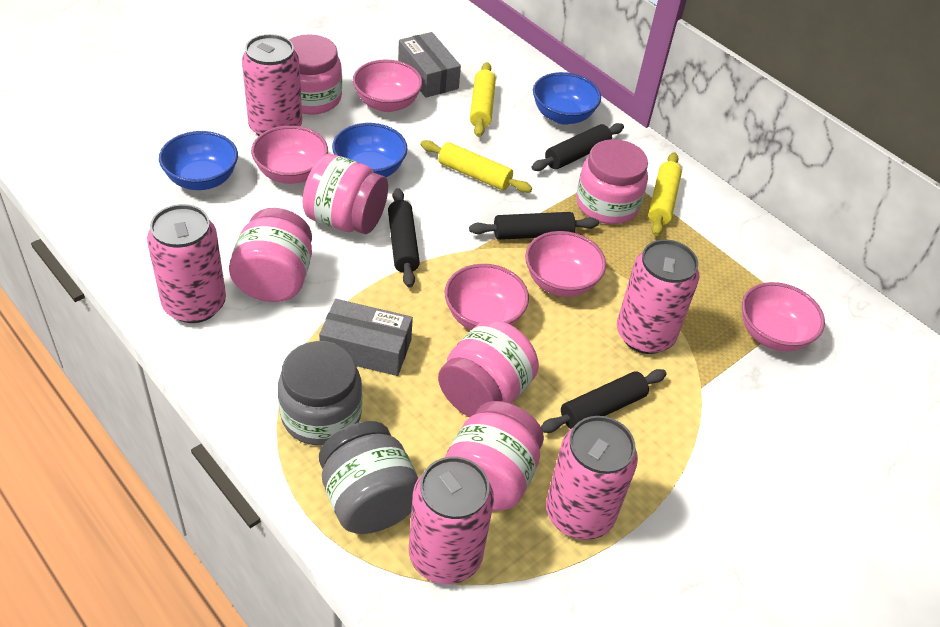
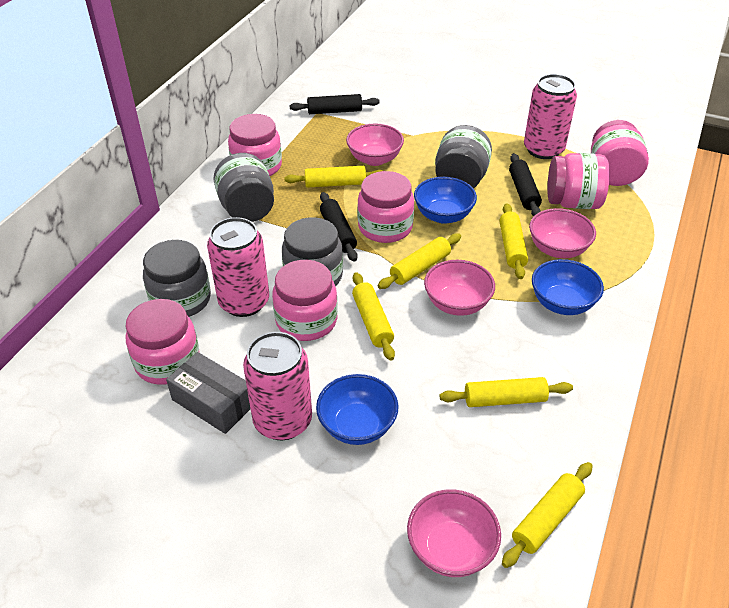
black rolling pin: 4 -> 3
grey box: 2 -> 1
grey jar: 2 -> 4
pink bowl: 5 -> 4
pink can: 5 -> 3
yellow rolling pin: 3 -> 6

